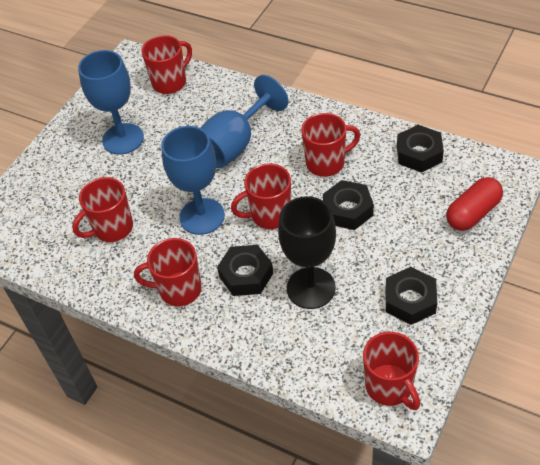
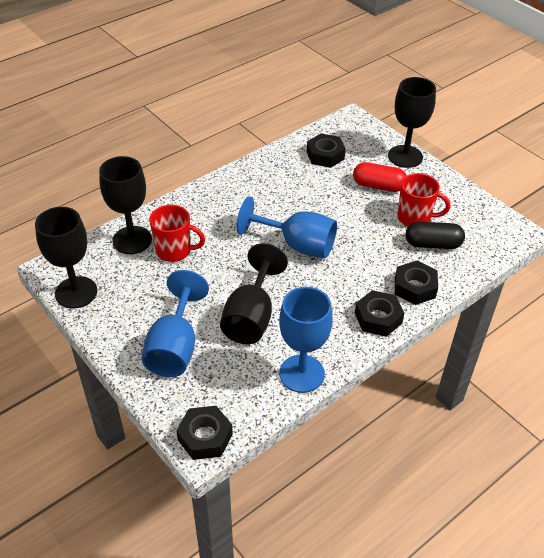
black capsule: 0 -> 1
black goblet: 1 -> 4
red mug: 6 -> 2

